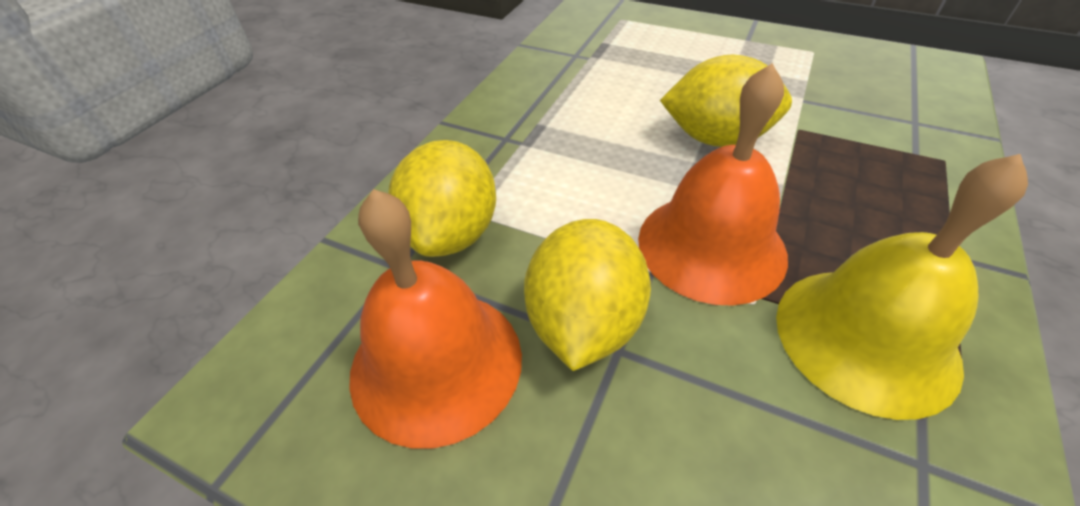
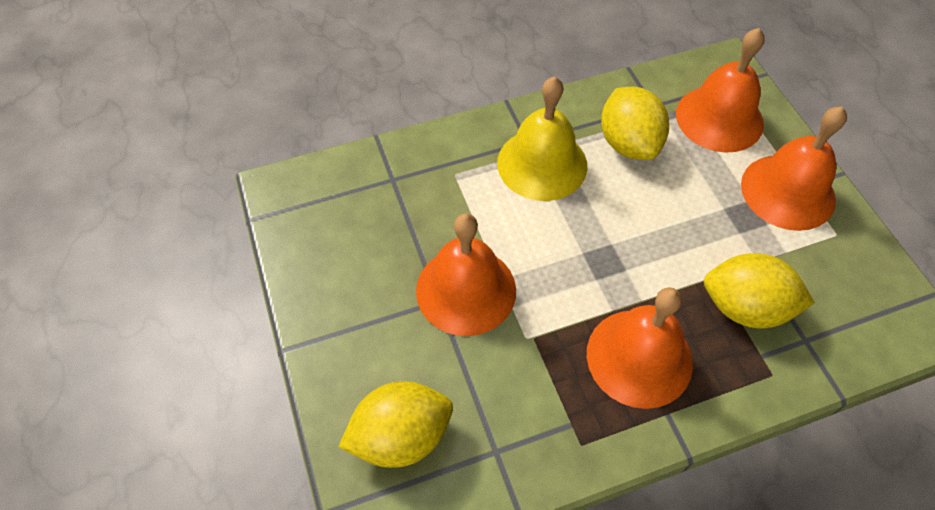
orange bell: 2 -> 4

